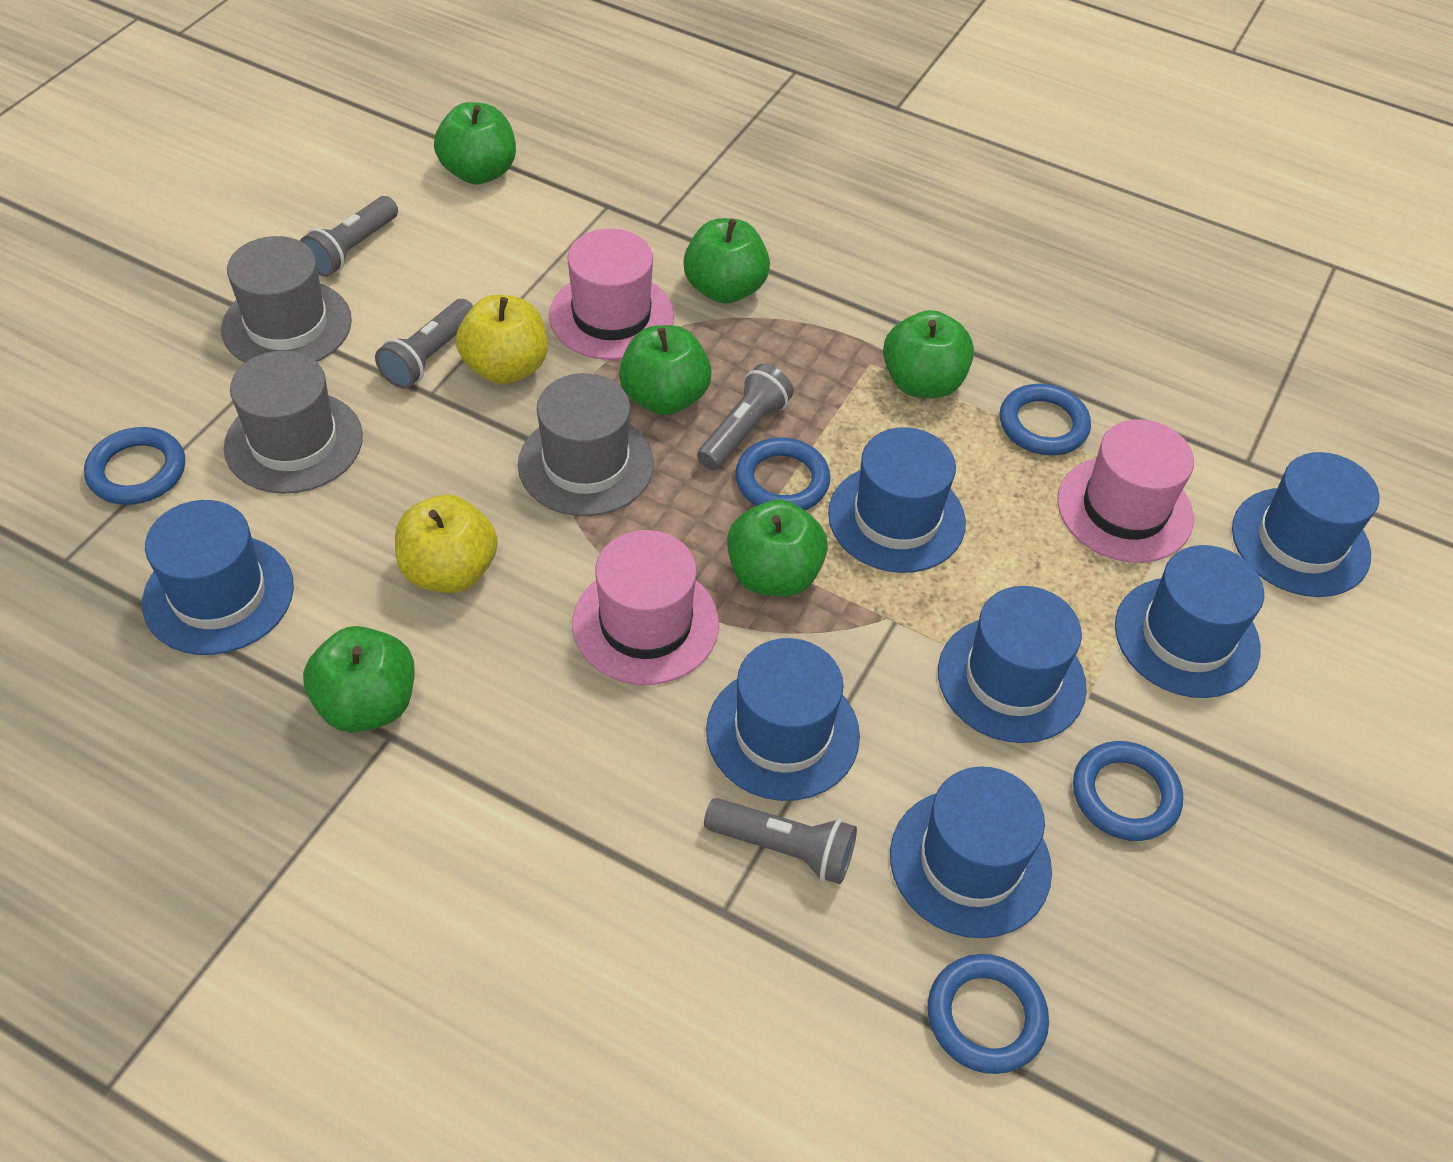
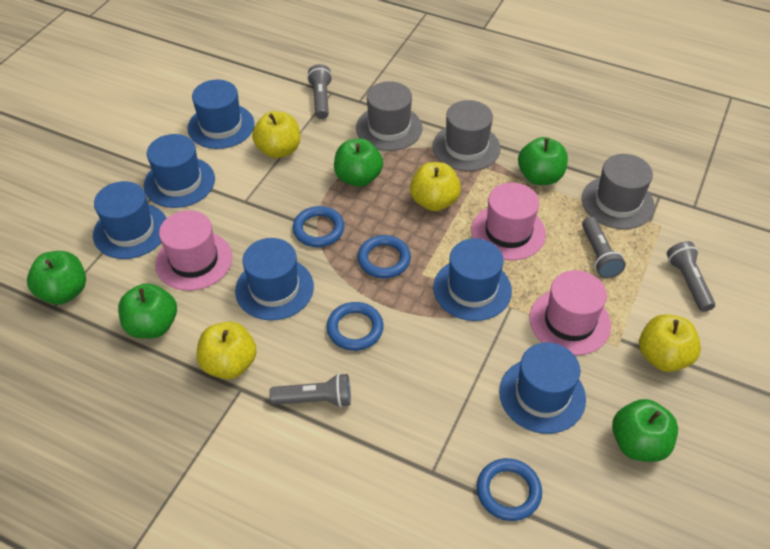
blue hat: 7 -> 6
blue ring: 5 -> 4
green apple: 6 -> 5
yellow apple: 2 -> 4

